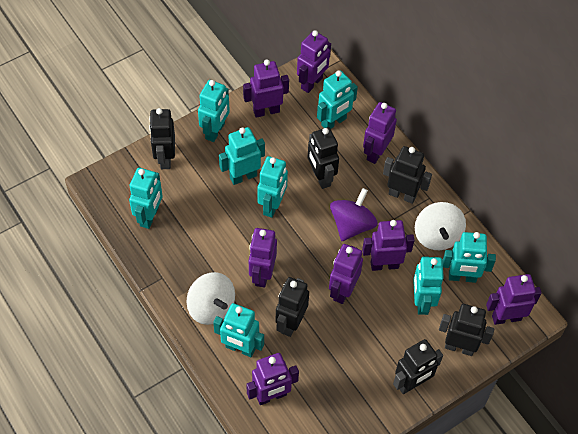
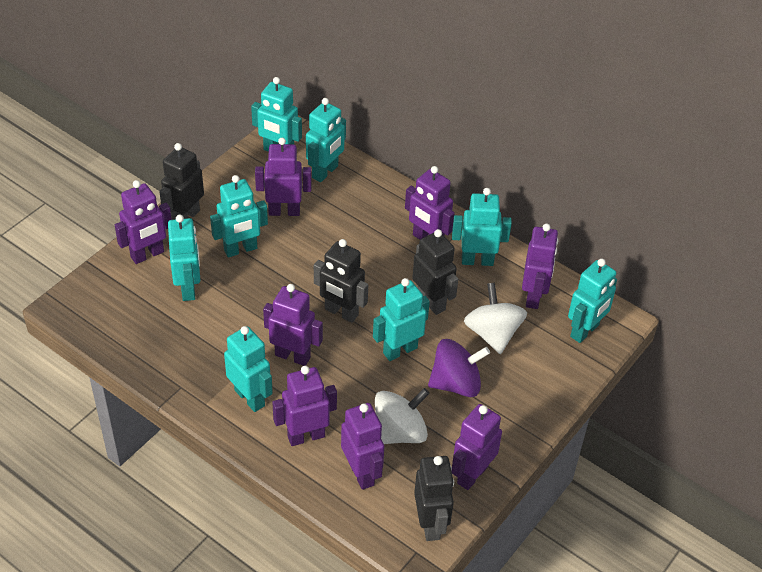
black robot: 6 -> 4

